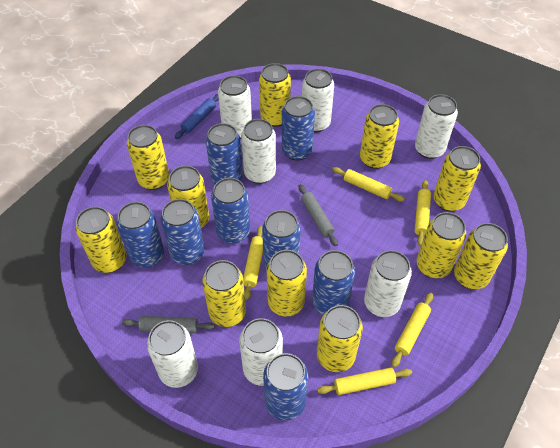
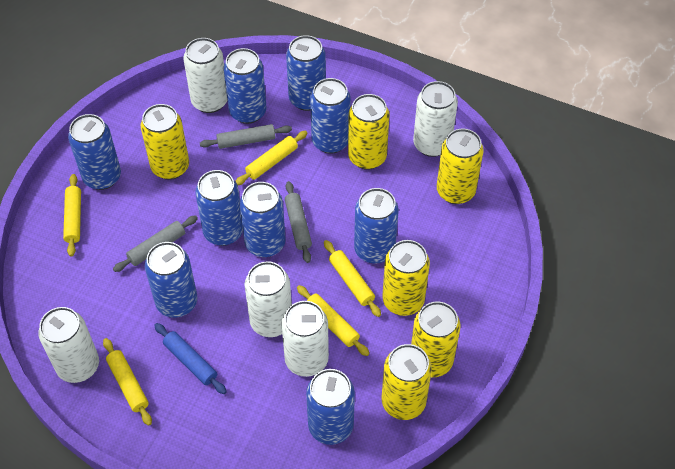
blue can: 8 -> 9
grey rolling pin: 2 -> 3
white can: 7 -> 5
yellow can: 11 -> 6

